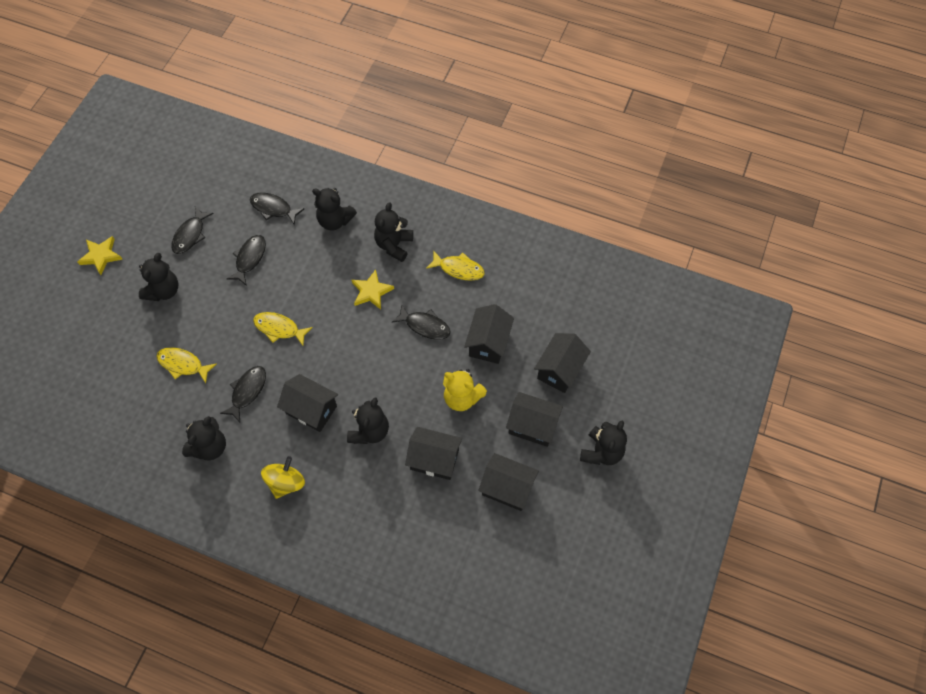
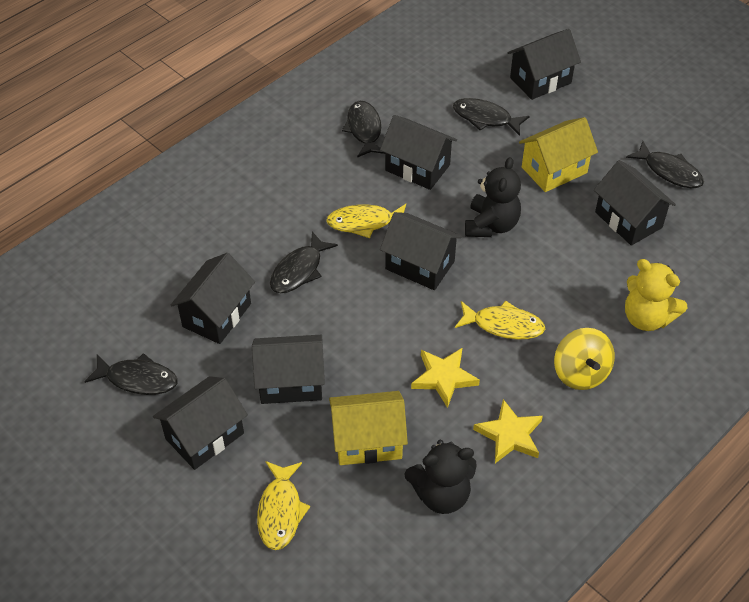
black house: 6 -> 7
black teddy bear: 6 -> 2
yellow house: 0 -> 2

